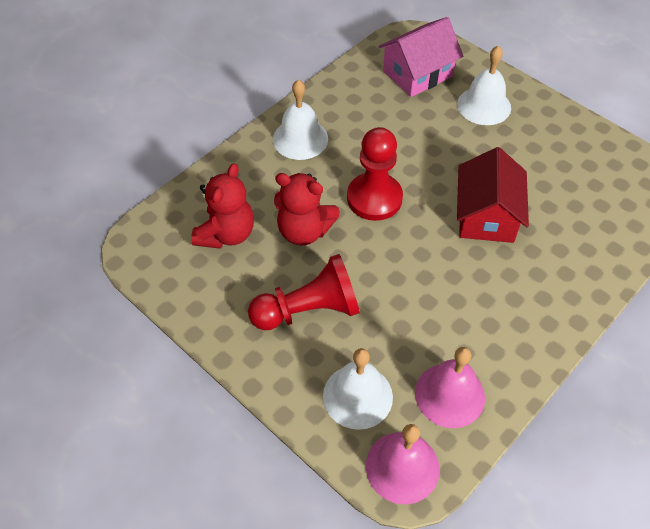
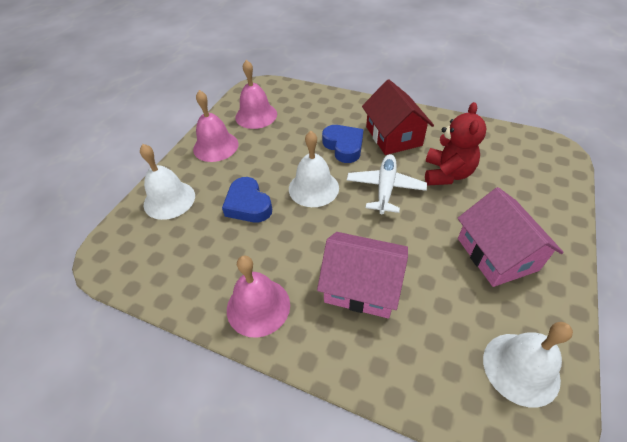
blue heart: 0 -> 2
pink bell: 2 -> 3
pink house: 1 -> 2
red pawn: 2 -> 0
red teddy bear: 2 -> 1
white plane: 0 -> 1

